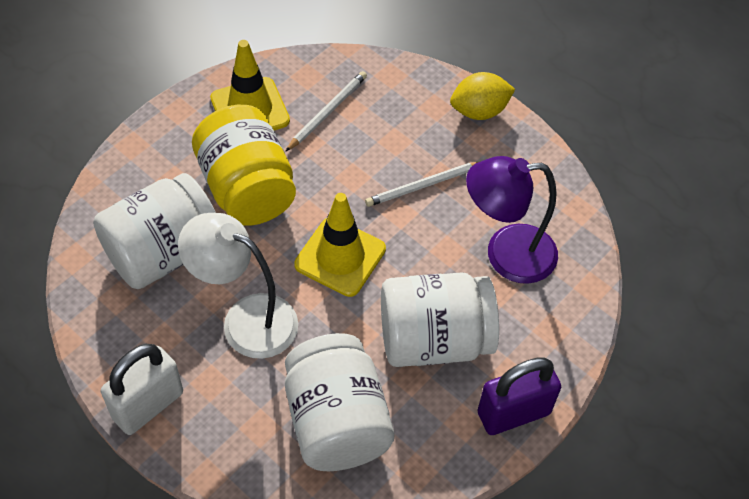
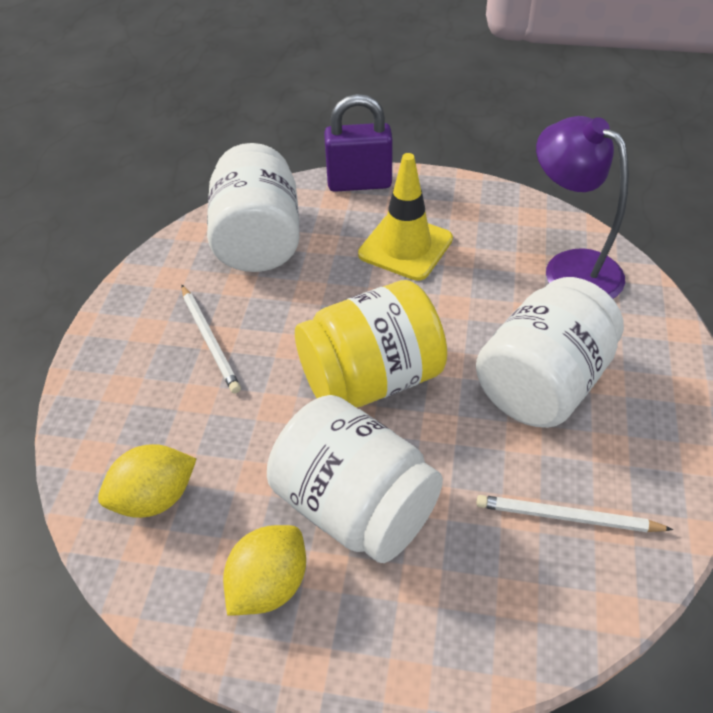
white lamp: 1 -> 0
white padlock: 1 -> 0
yellow lemon: 1 -> 2
yellow traffic cone: 2 -> 1

